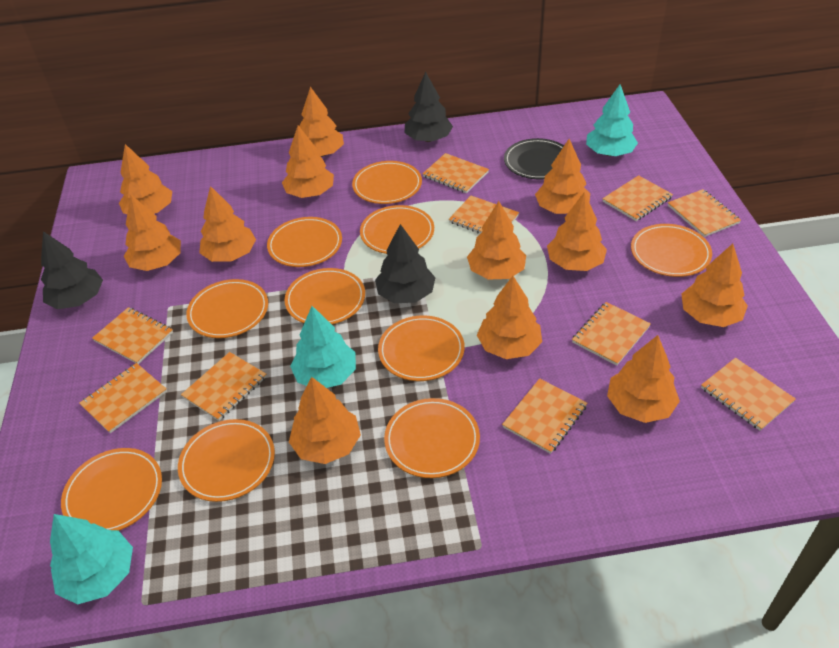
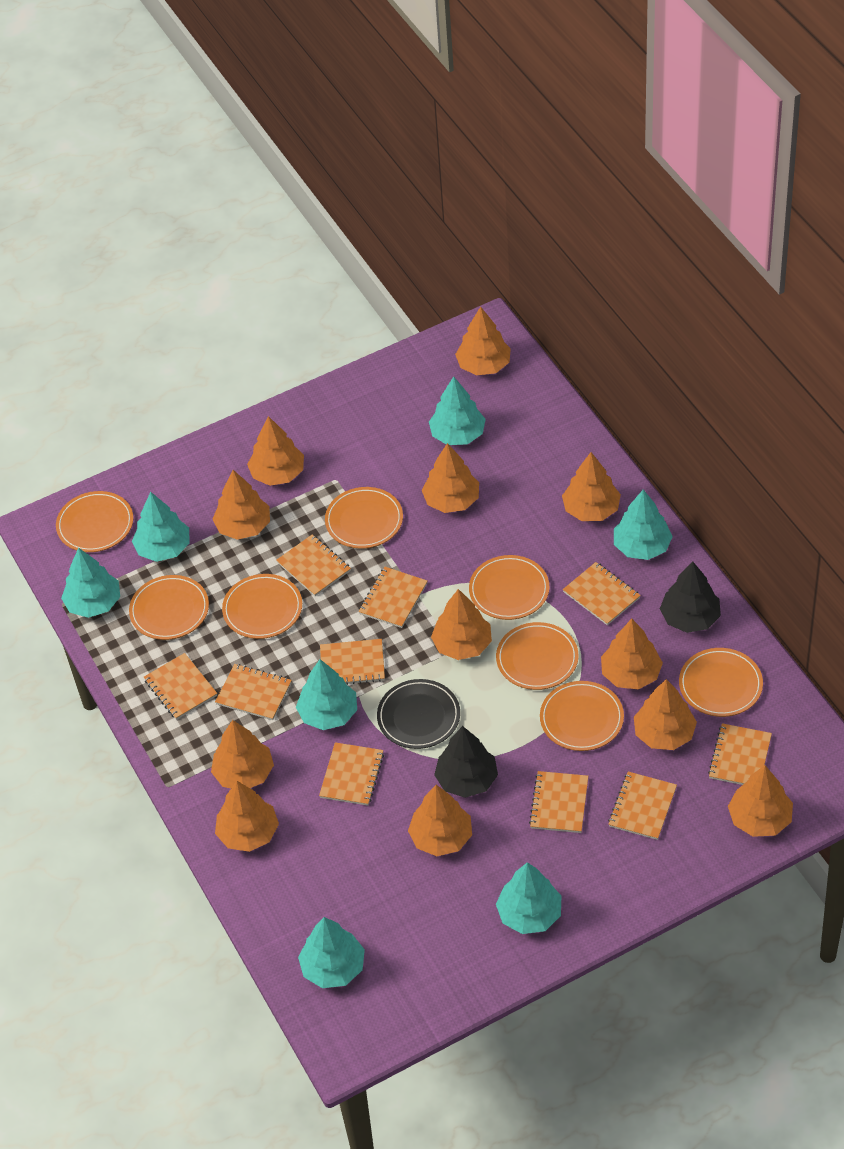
black tree: 3 -> 2
orange plate: 10 -> 8
turquoise tree: 3 -> 7

